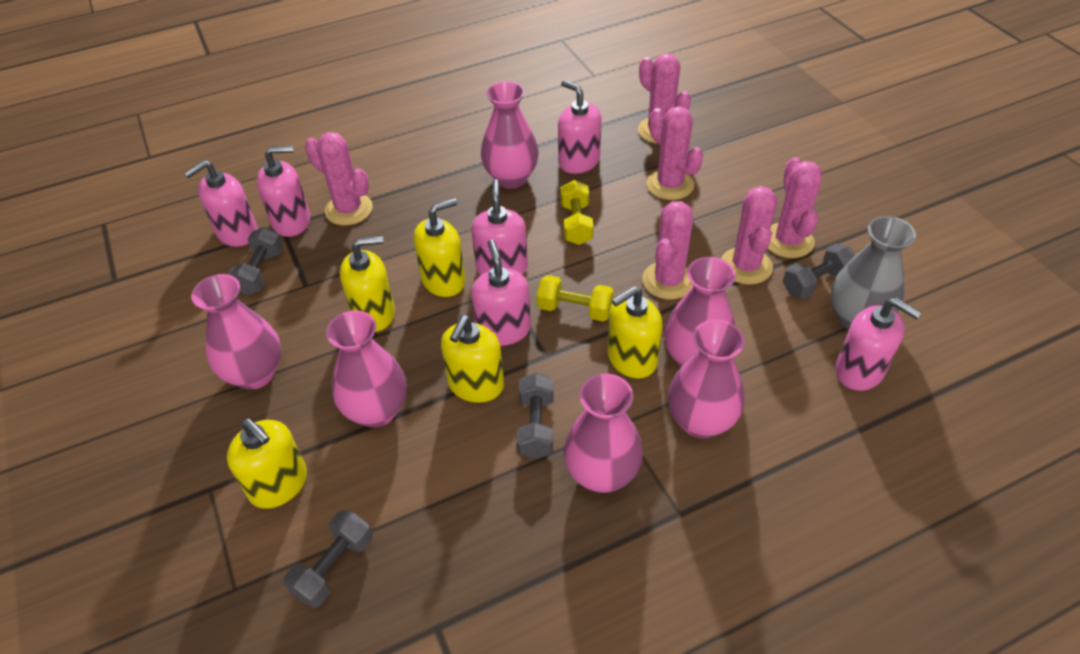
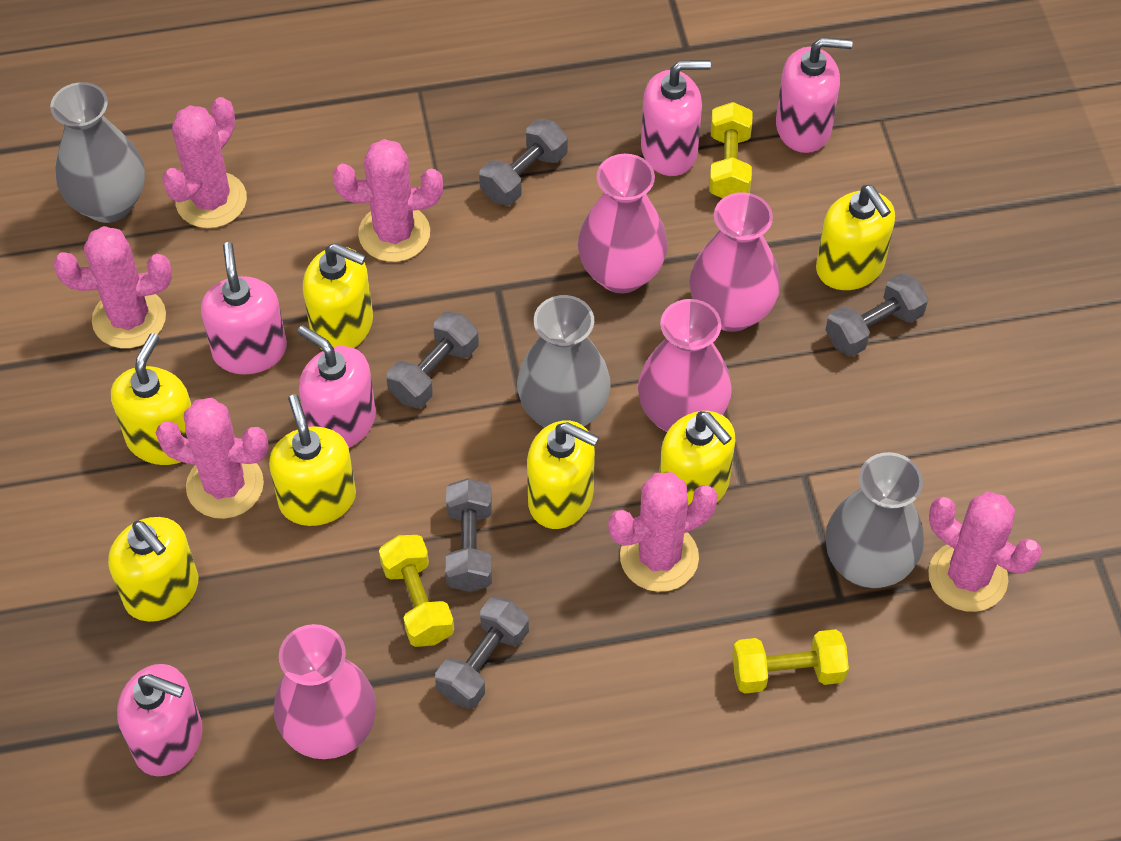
grey dumbbell: 4 -> 5
grey vase: 1 -> 3
pink soap dispenser: 6 -> 5
pink vase: 6 -> 4
yellow dumbbell: 2 -> 3
yellow soap dispenser: 5 -> 7

